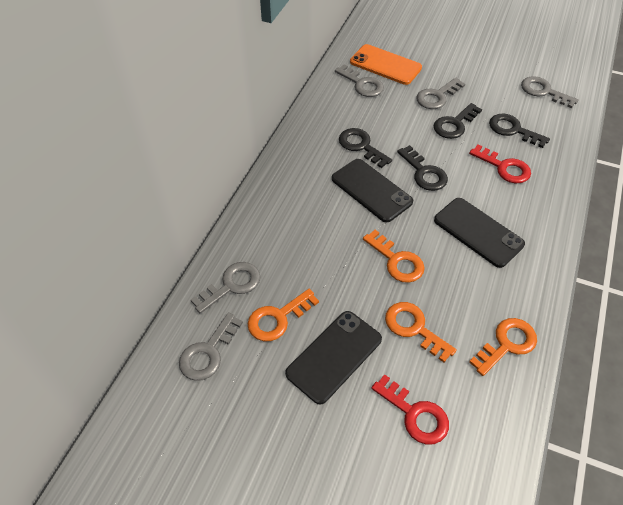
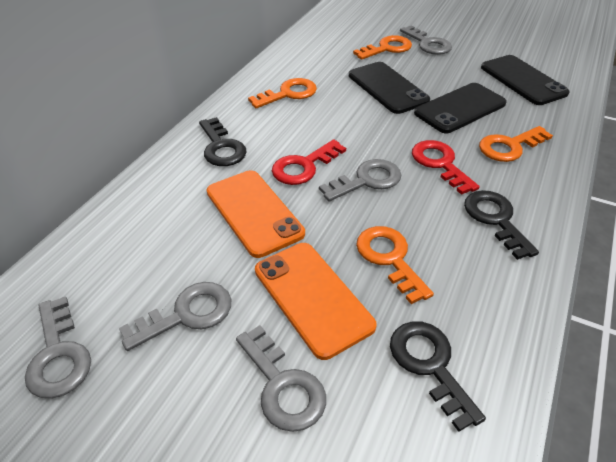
black key: 4 -> 3
orange phone: 1 -> 2

